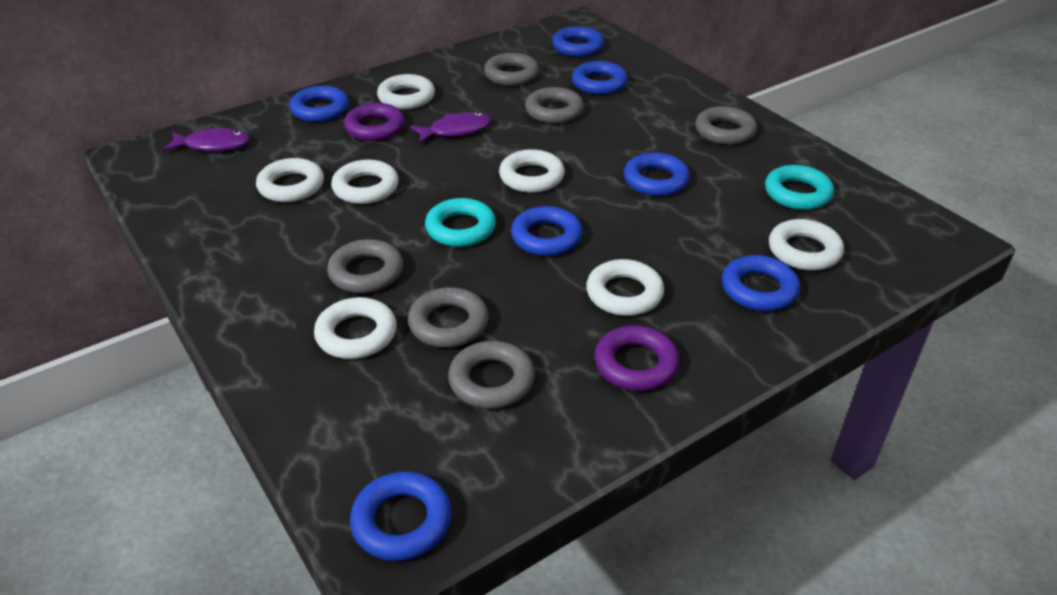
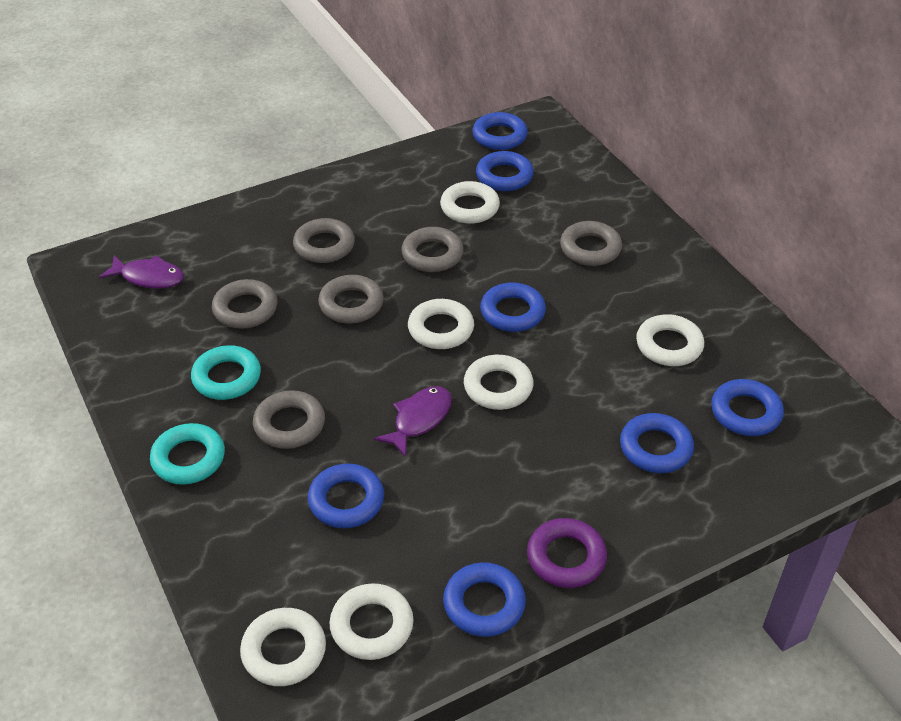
purple ring: 2 -> 1
white ring: 7 -> 6

